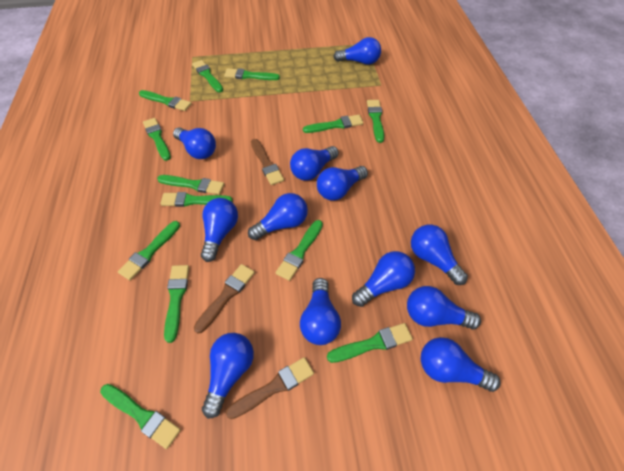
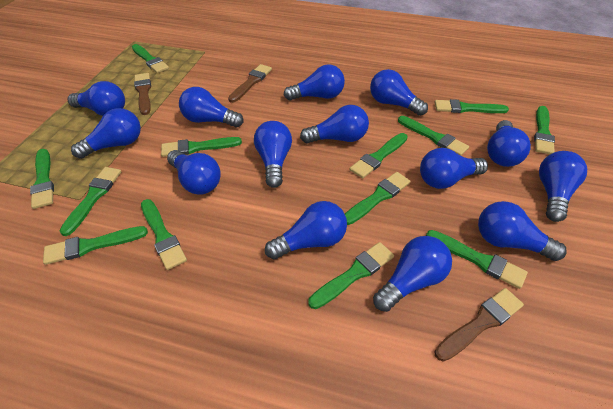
blue light bulb: 12 -> 14

